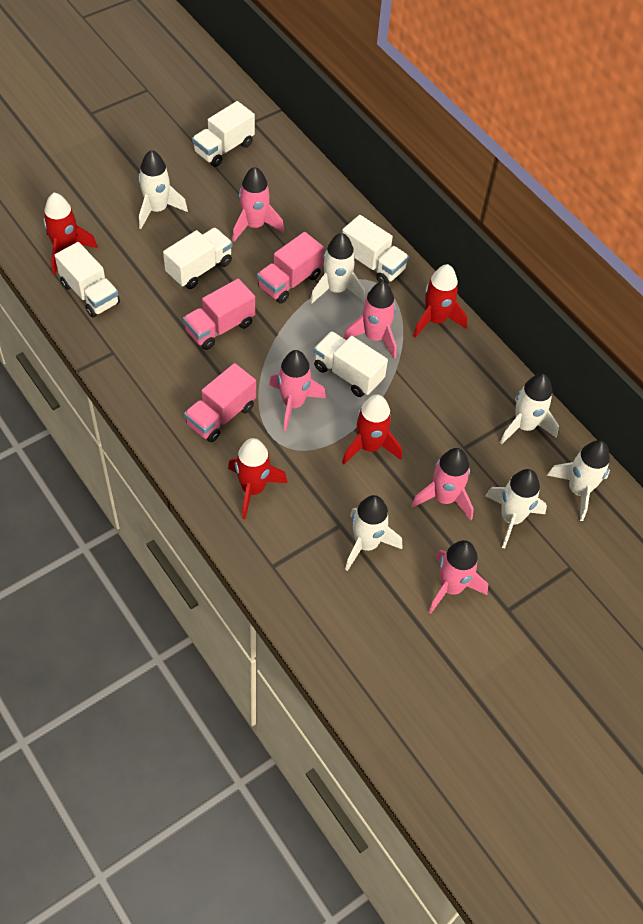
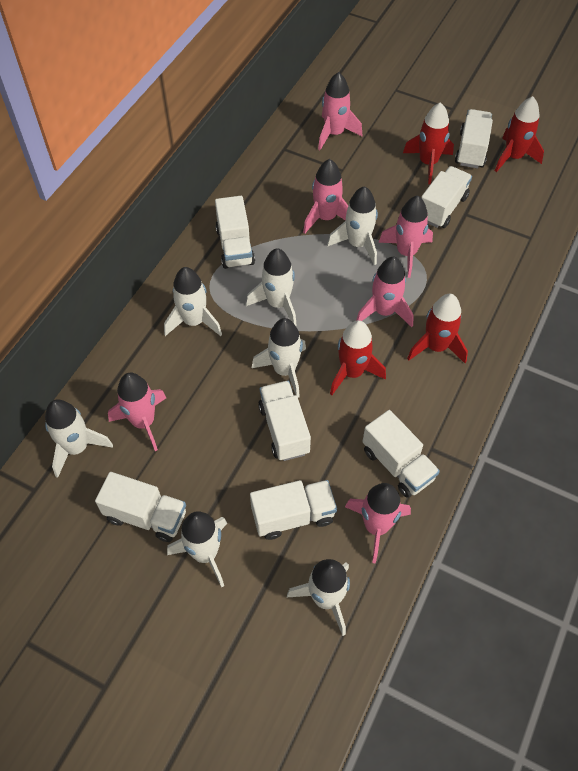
pink rocket: 5 -> 6
pink truck: 3 -> 0
white rocket: 6 -> 7
white truck: 5 -> 7

